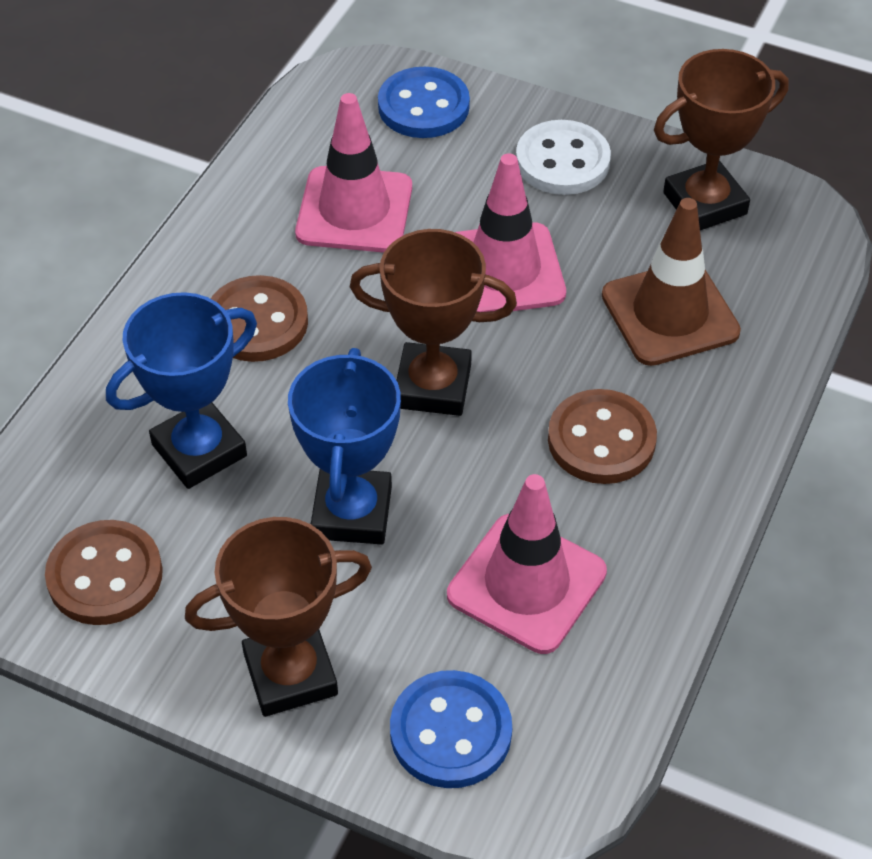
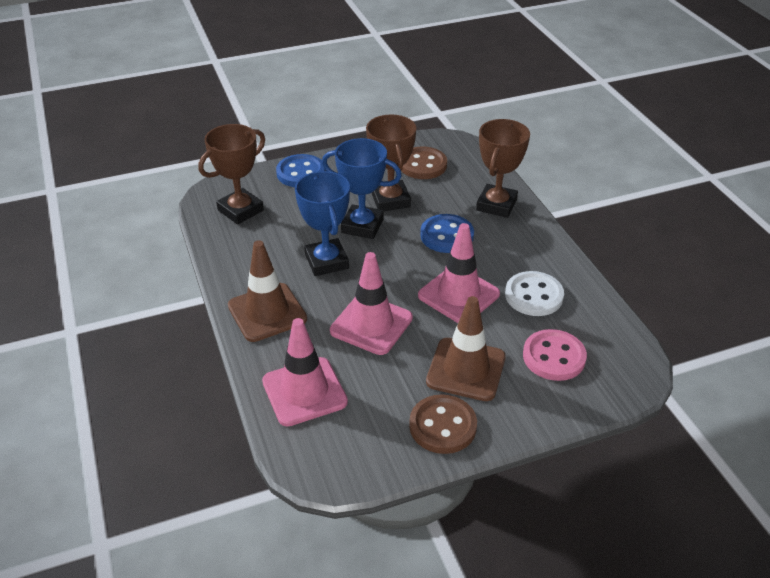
brown button: 3 -> 2
brown traffic cone: 1 -> 2
pink button: 0 -> 1

